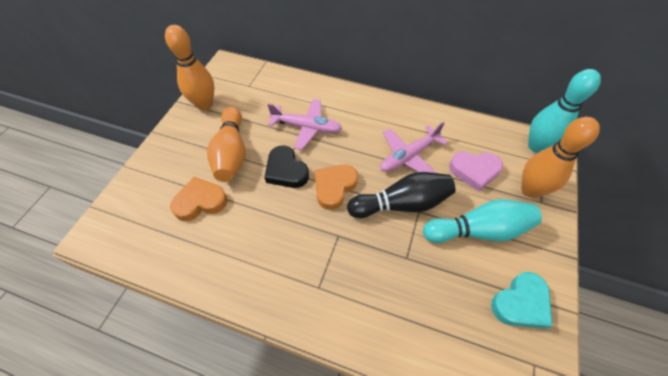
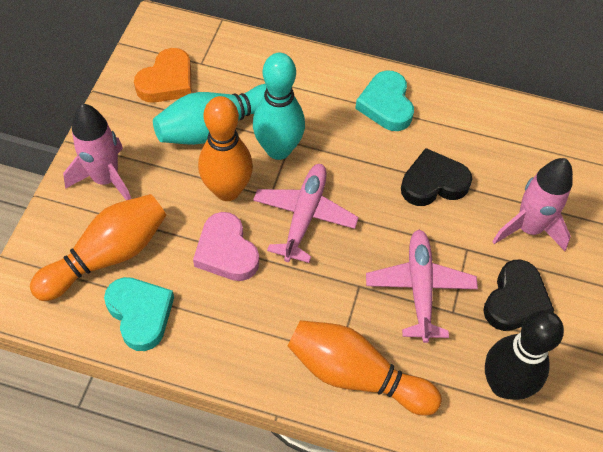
black heart: 1 -> 2
orange heart: 2 -> 1
pink rocket: 0 -> 2
turquoise heart: 1 -> 2

